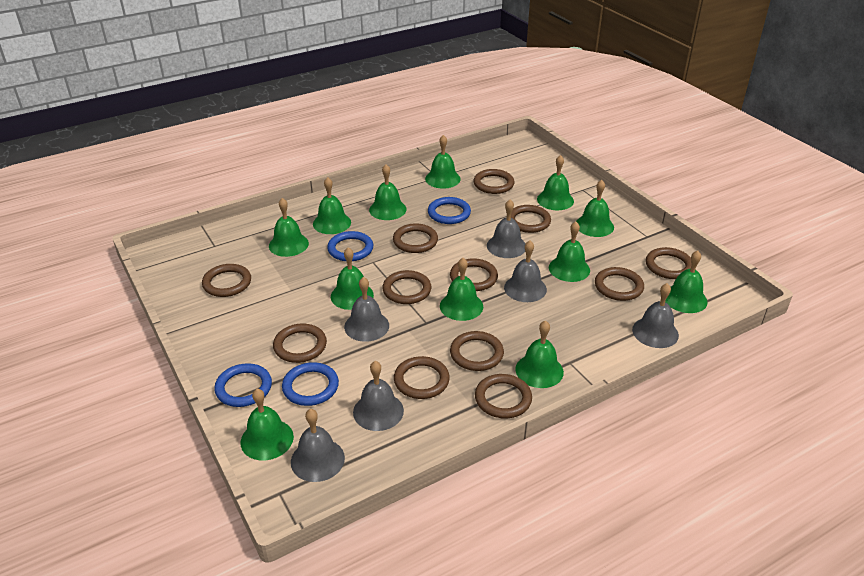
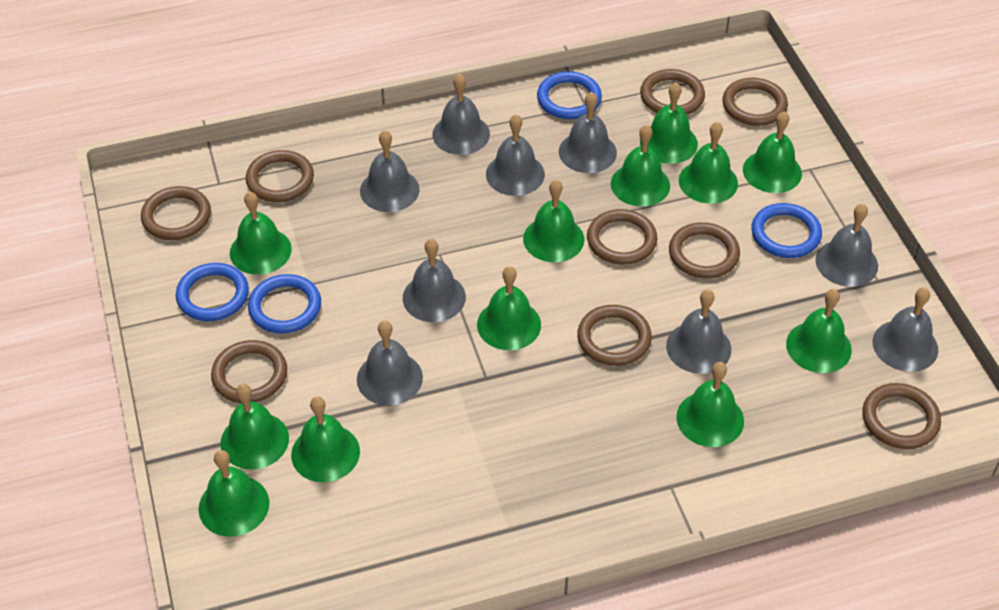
brown ring: 12 -> 9
grey bell: 6 -> 9

